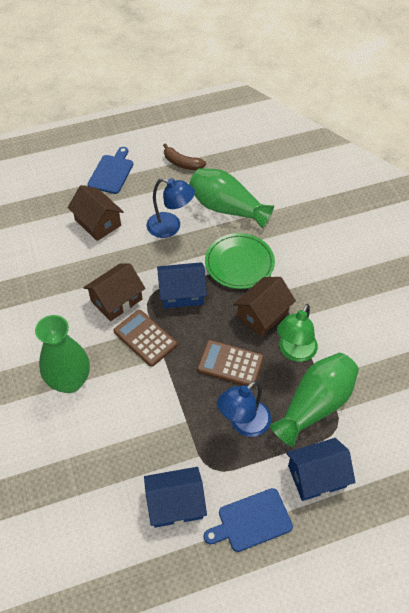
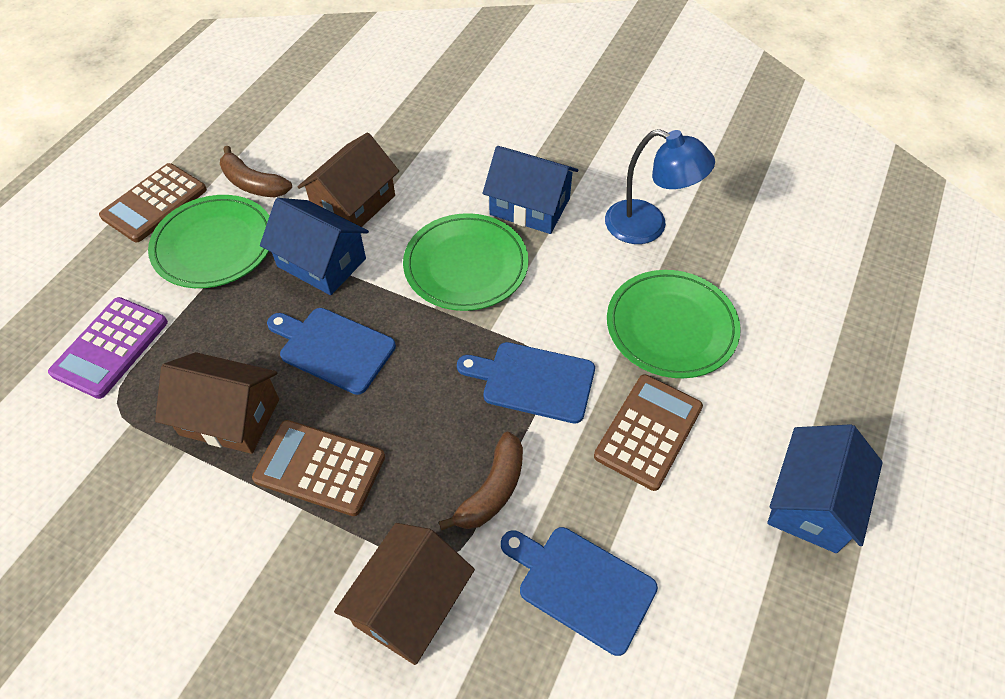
blue cutting board: 2 -> 3
blue lamp: 2 -> 1
brown banana: 1 -> 2
brown calculator: 2 -> 3
green lamp: 1 -> 0
green plate: 1 -> 3
green vase: 3 -> 0
purple calculator: 0 -> 1

